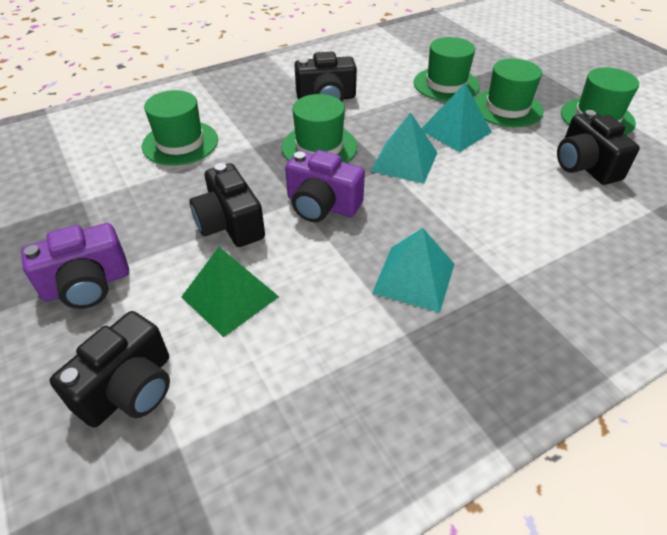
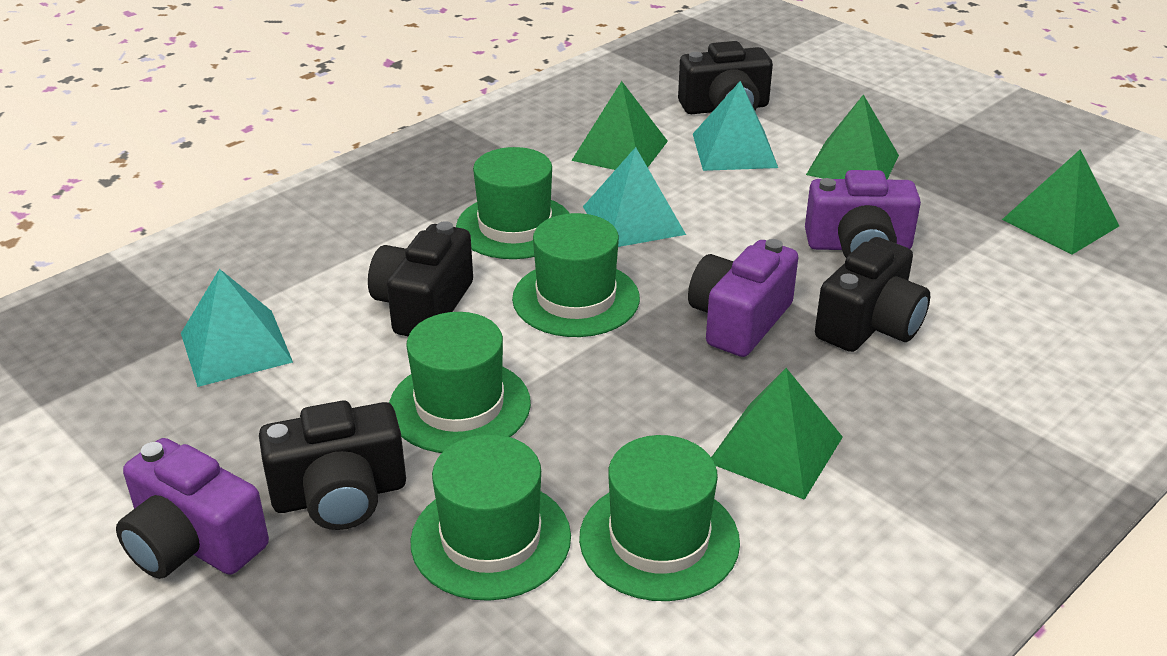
green pyramid: 1 -> 4
purple camera: 2 -> 3

